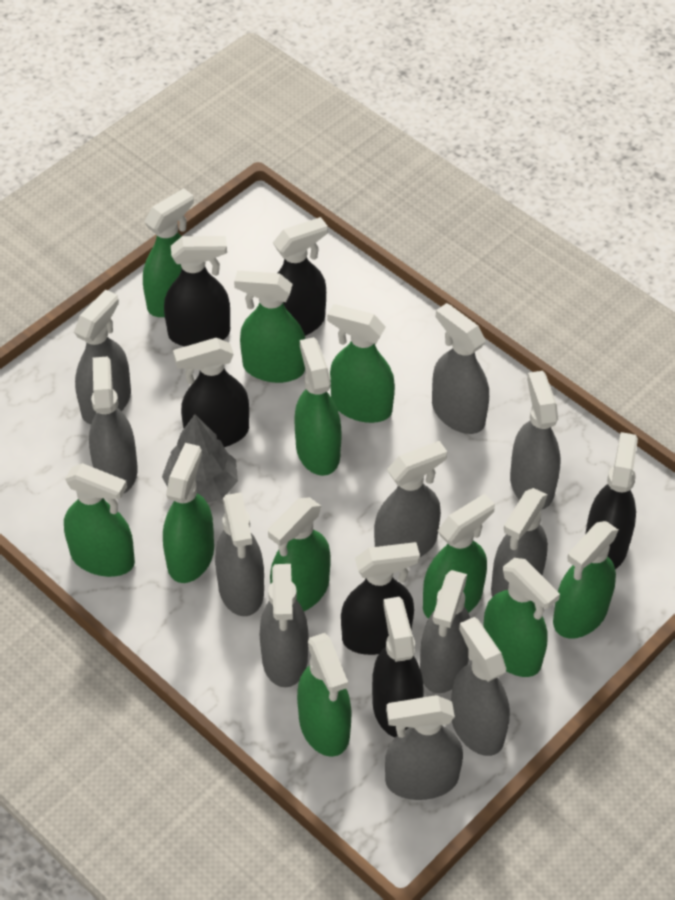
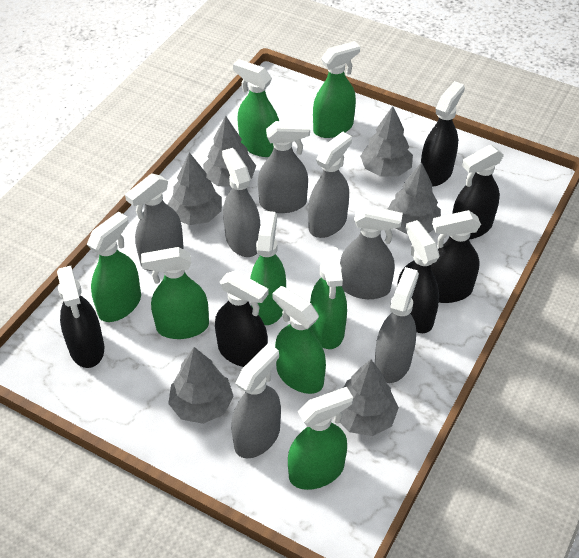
green spray bottle: 11 -> 8
grey spray bottle: 11 -> 7
grey tree: 1 -> 6

